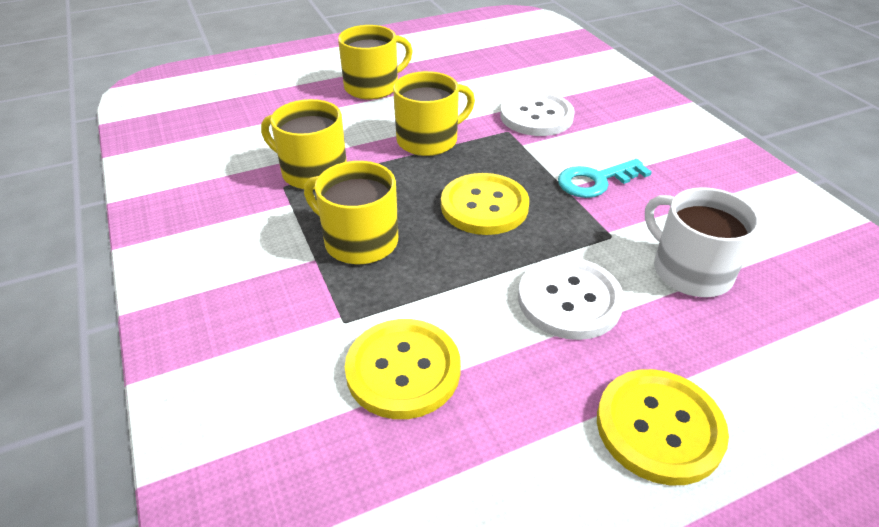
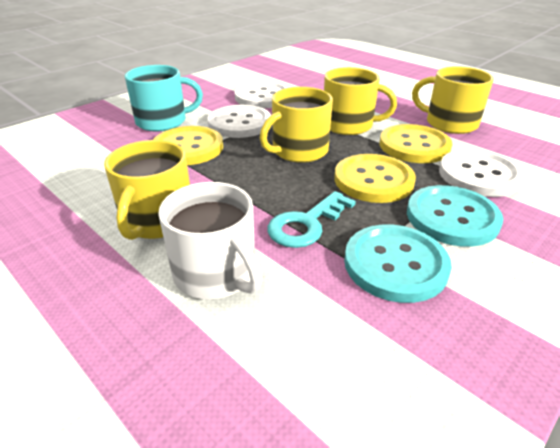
turquoise button: 0 -> 2
turquoise mug: 0 -> 1
white button: 2 -> 3

